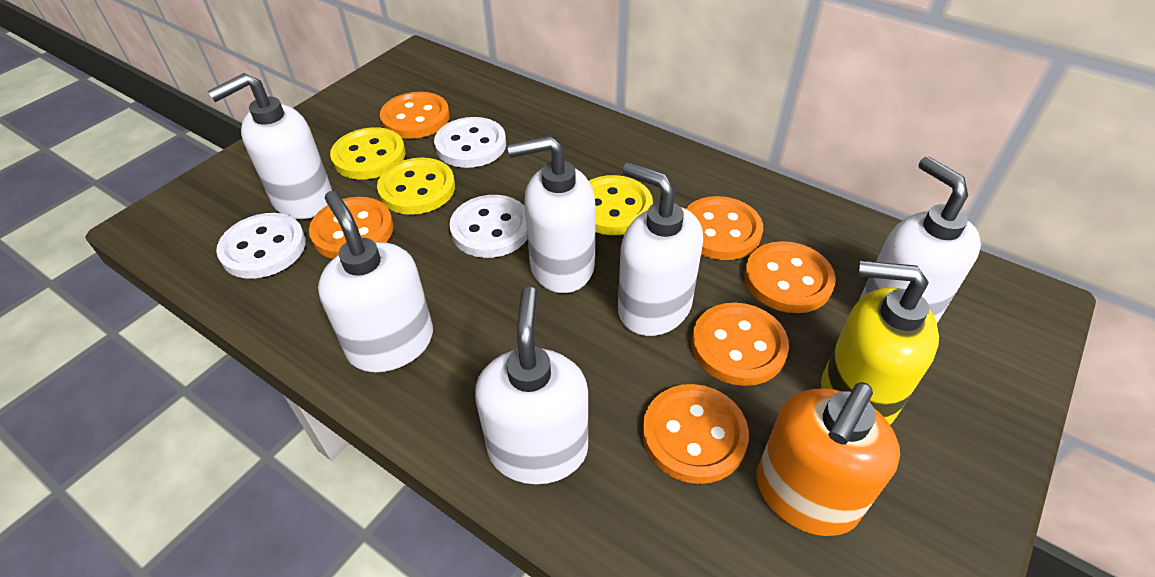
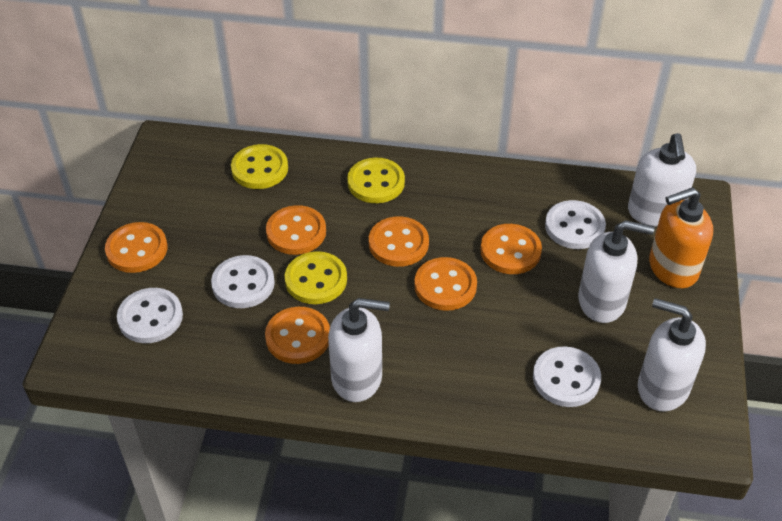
white button: 3 -> 4
white soap dispenser: 6 -> 4
yellow soap dispenser: 1 -> 0

